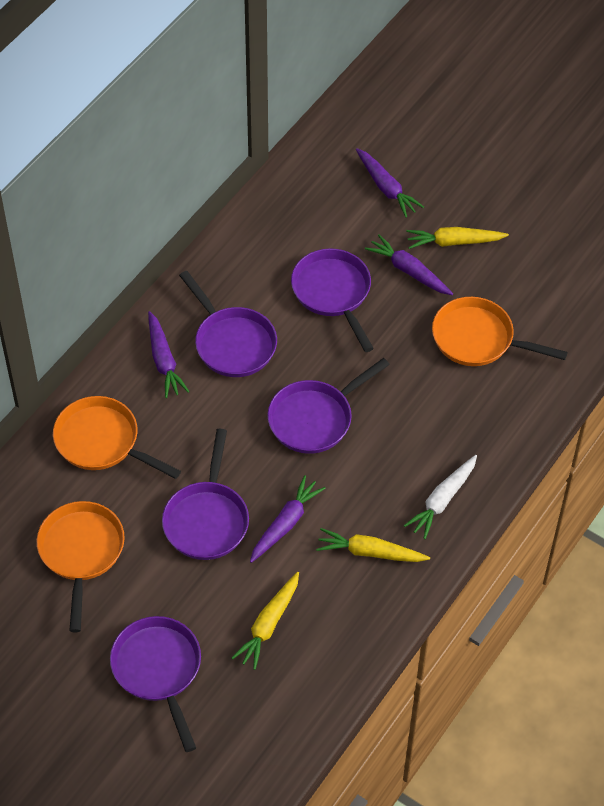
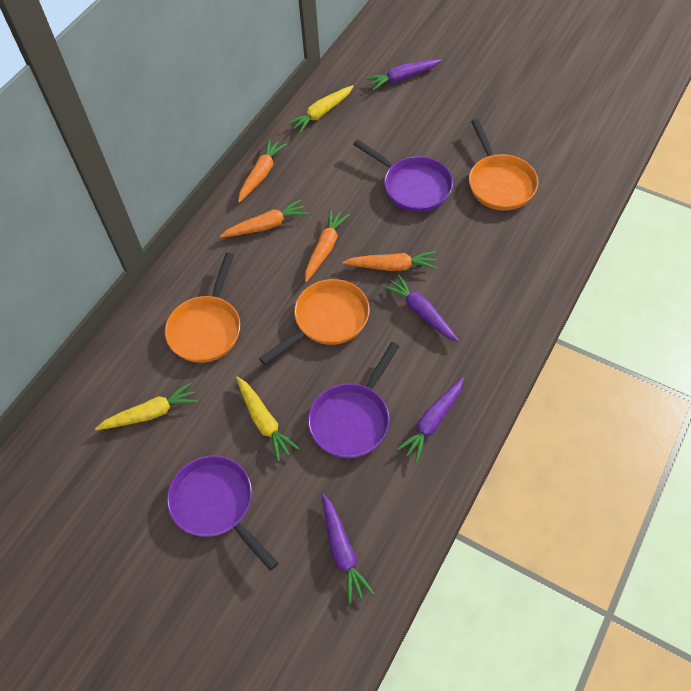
orange carrot: 0 -> 4
purple pan: 5 -> 3
white carrot: 1 -> 0

